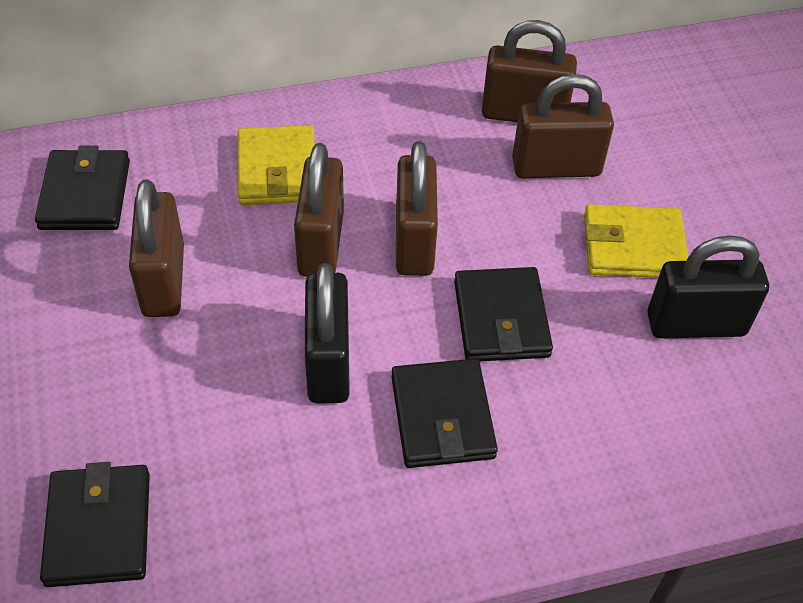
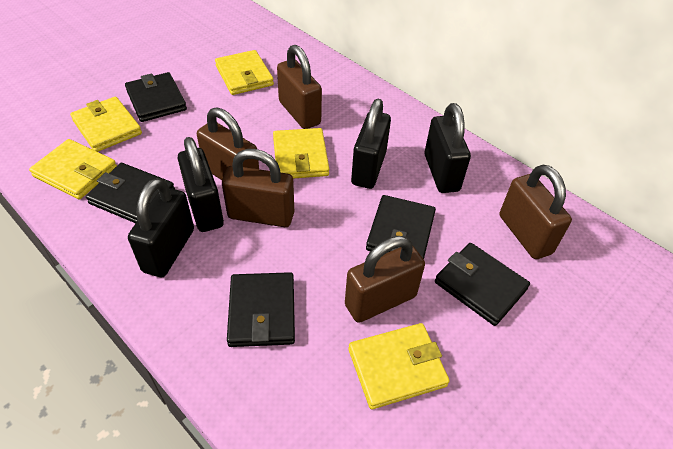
black padlock: 2 -> 4
black wallet: 4 -> 5
yellow wallet: 2 -> 5

